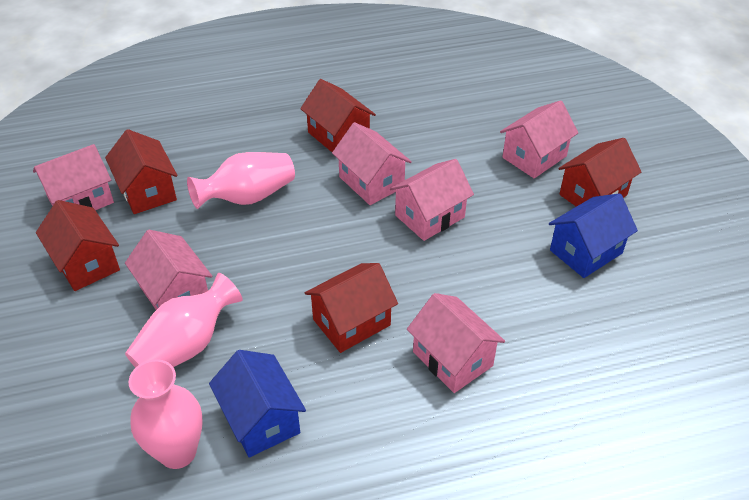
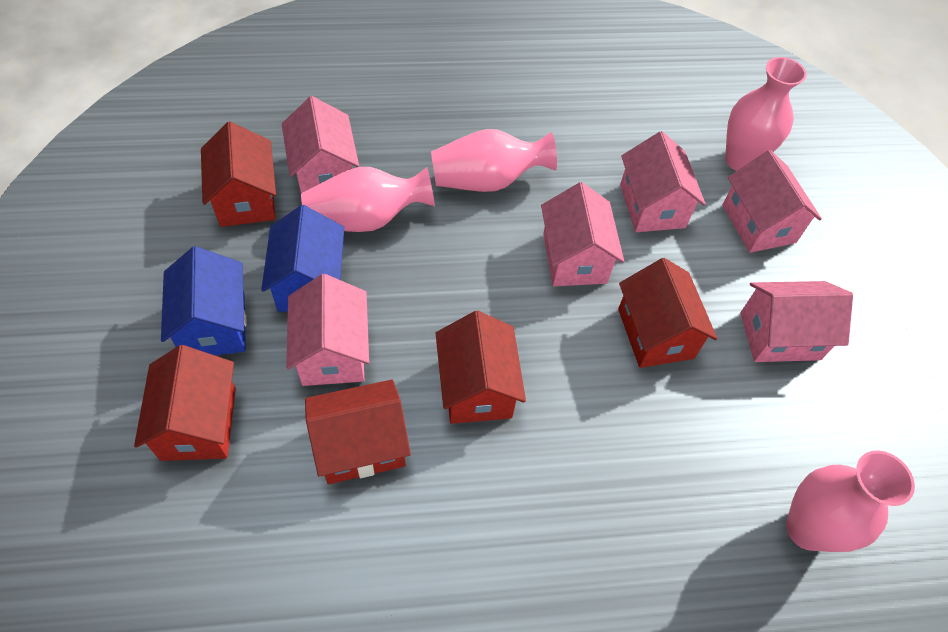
pink vase: 3 -> 4

